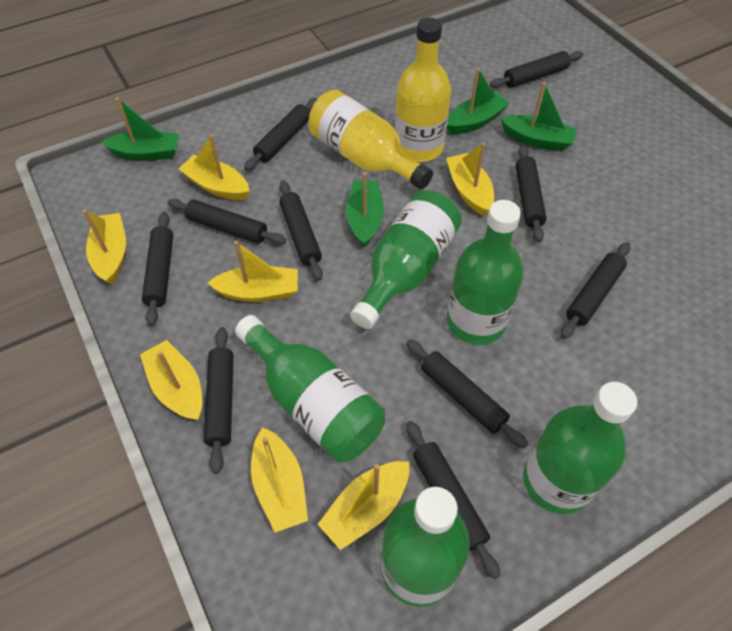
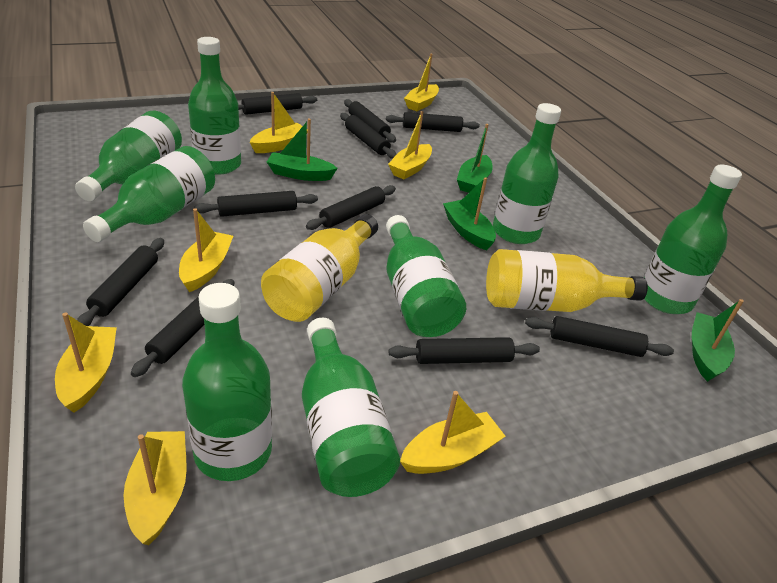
green bottle: 5 -> 8

